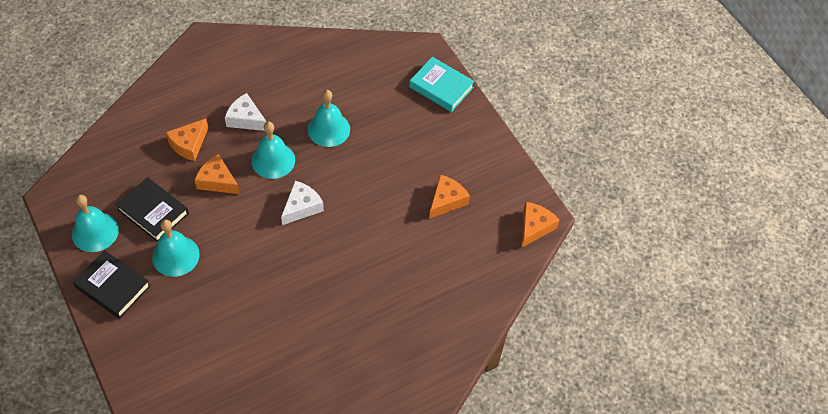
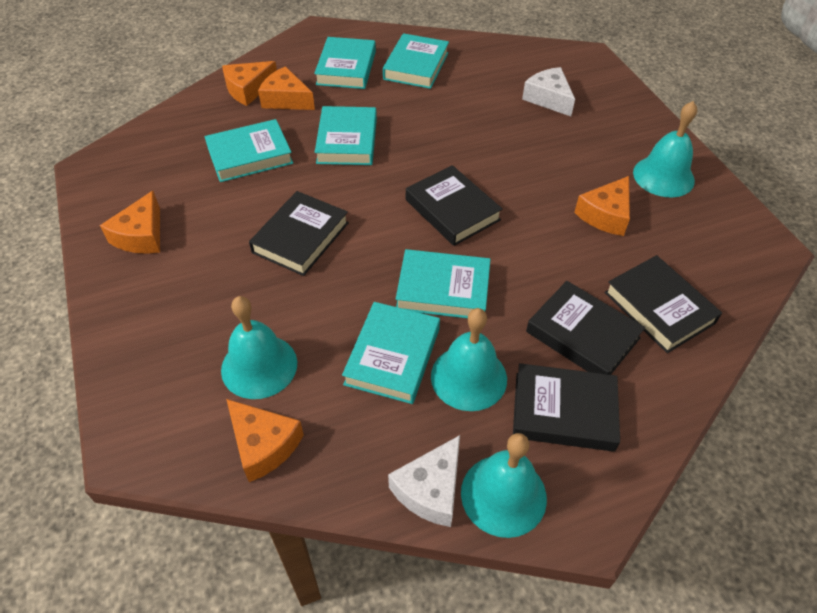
black book: 2 -> 5
orange cheese: 4 -> 5
turquoise book: 1 -> 6

